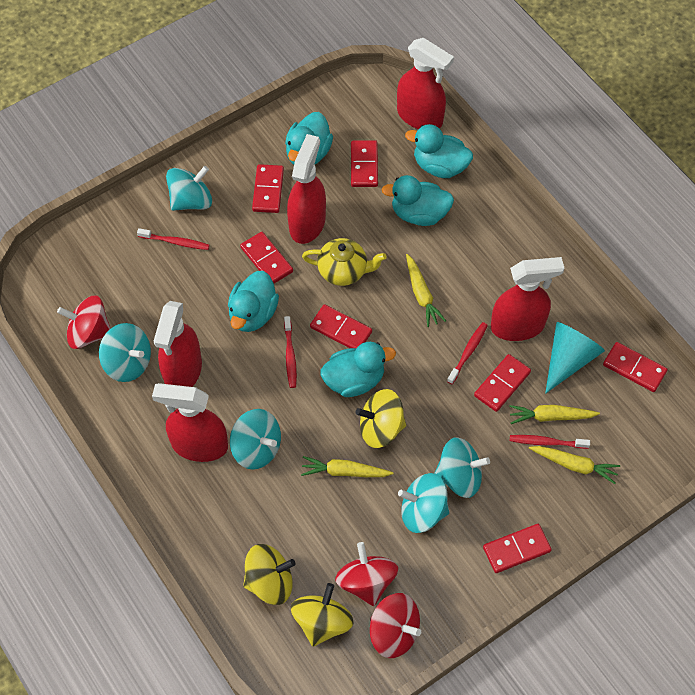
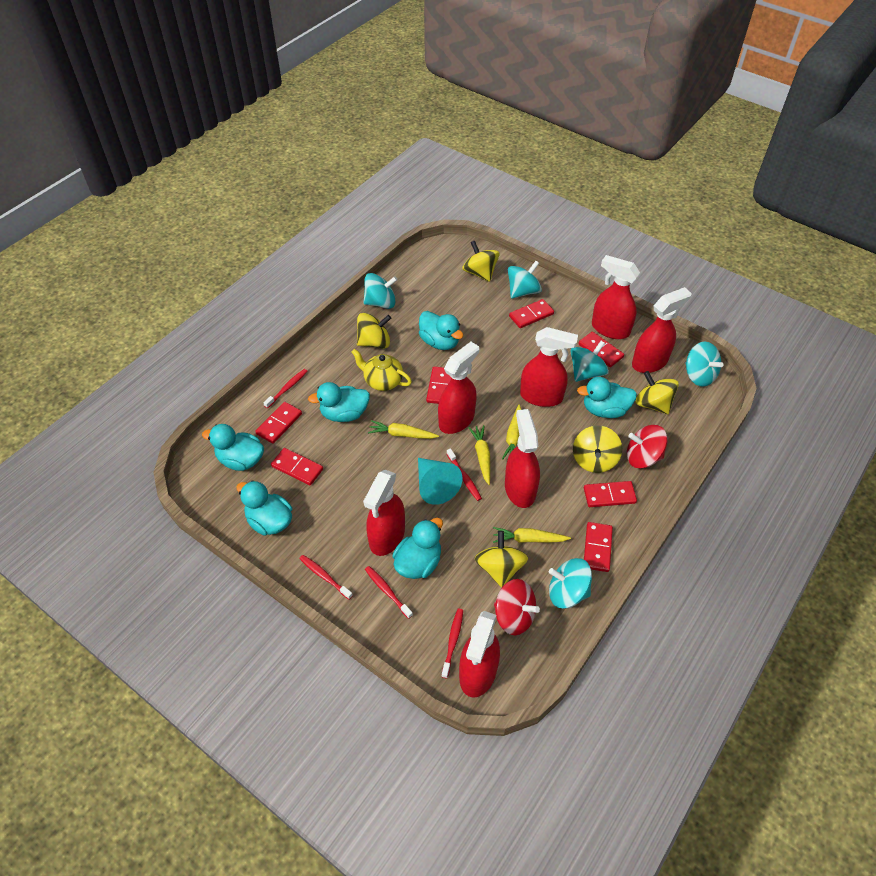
red spinning top: 3 -> 2
red spray bottle: 5 -> 7
red toothbrush: 4 -> 5
turquoise duck: 5 -> 6
yellow spinning top: 3 -> 5

